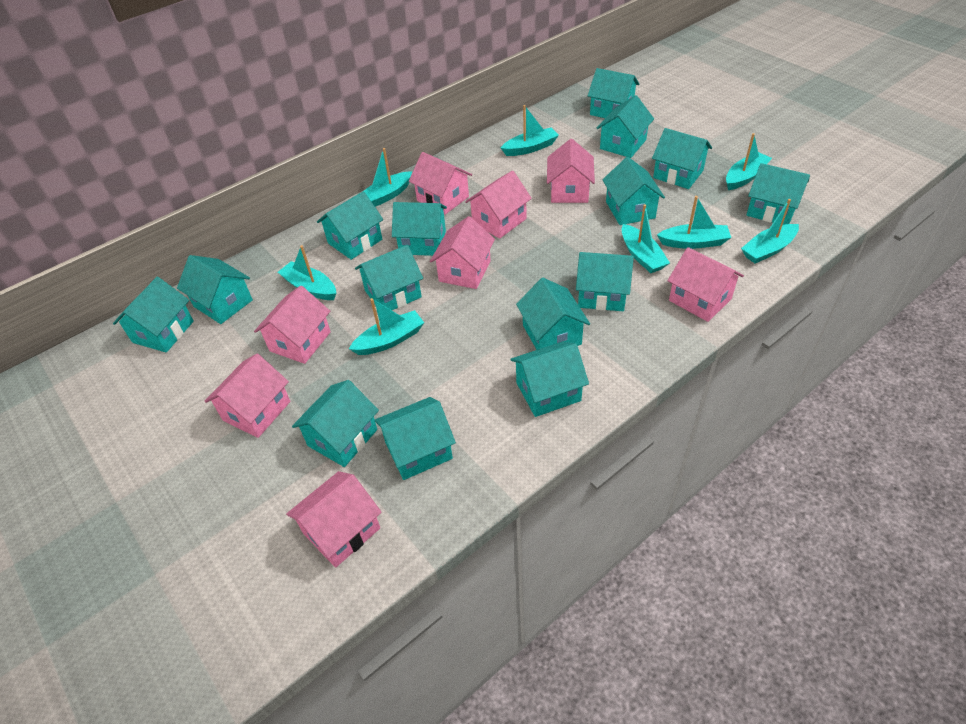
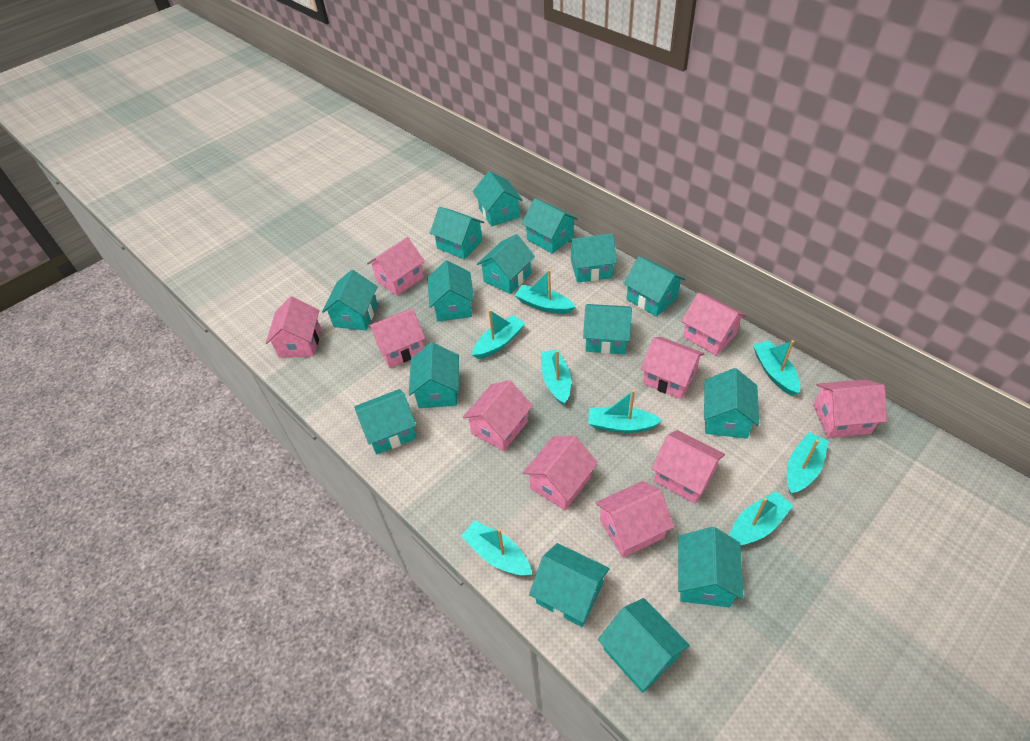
pink house: 8 -> 10

